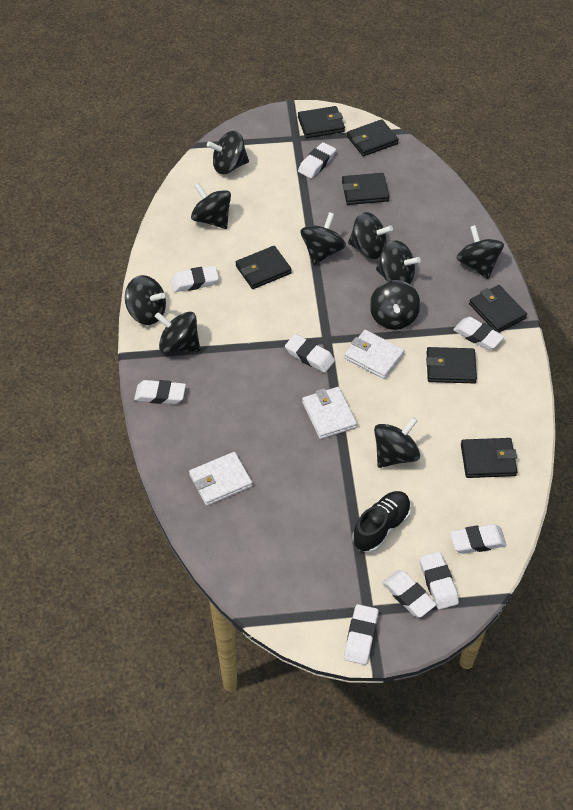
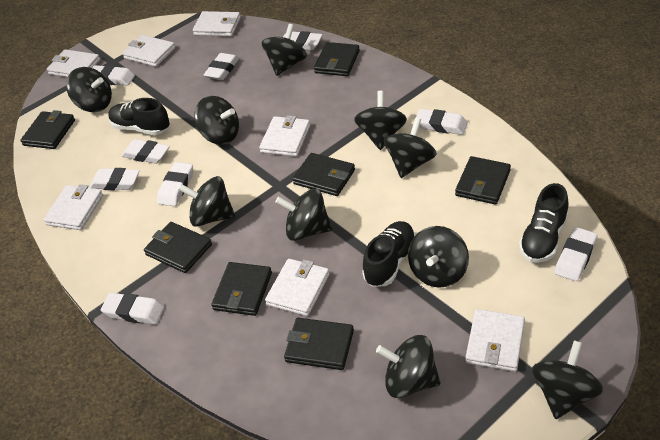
black shoe: 1 -> 3
white wallet: 3 -> 7

